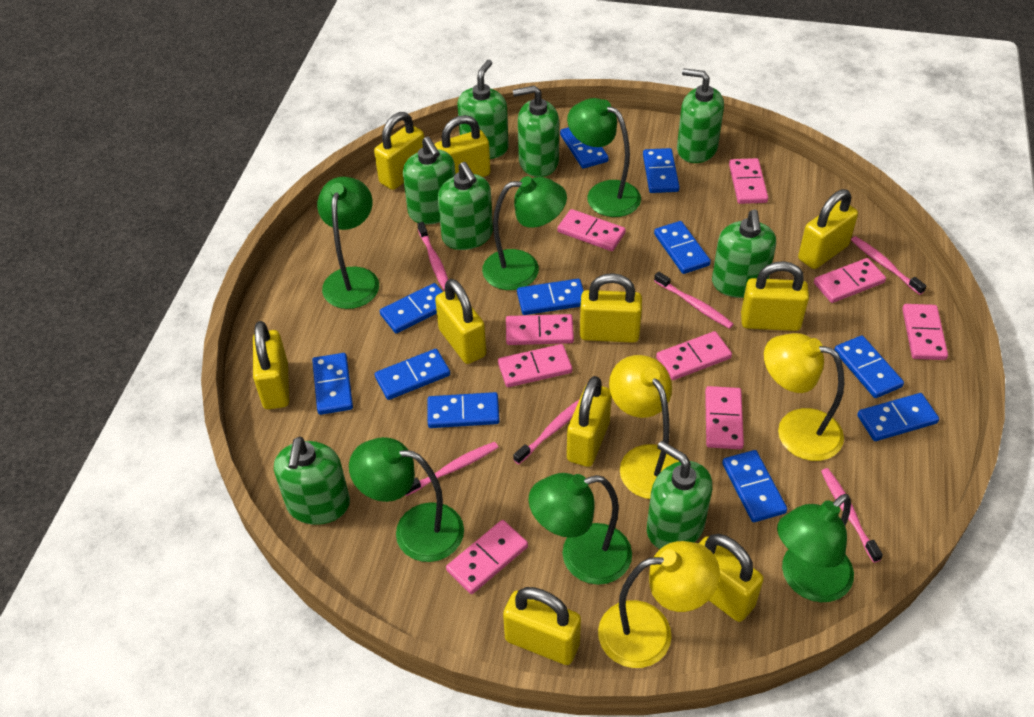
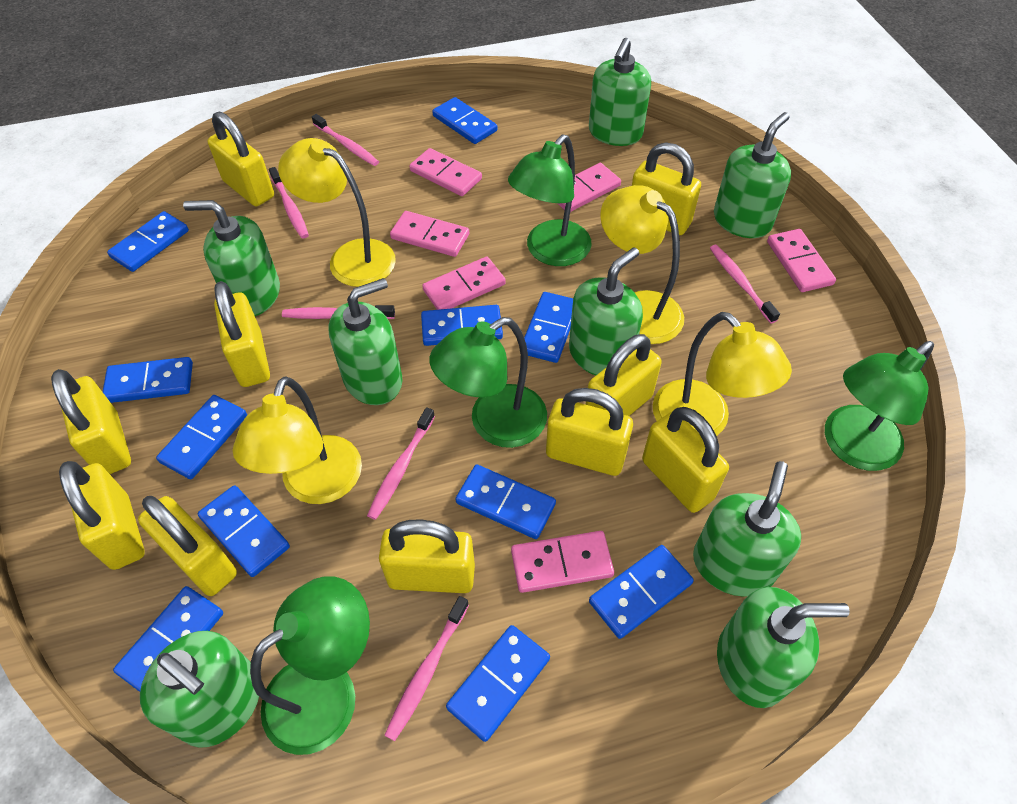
green lamp: 6 -> 4
pink domino: 9 -> 6
yellow lamp: 3 -> 4

